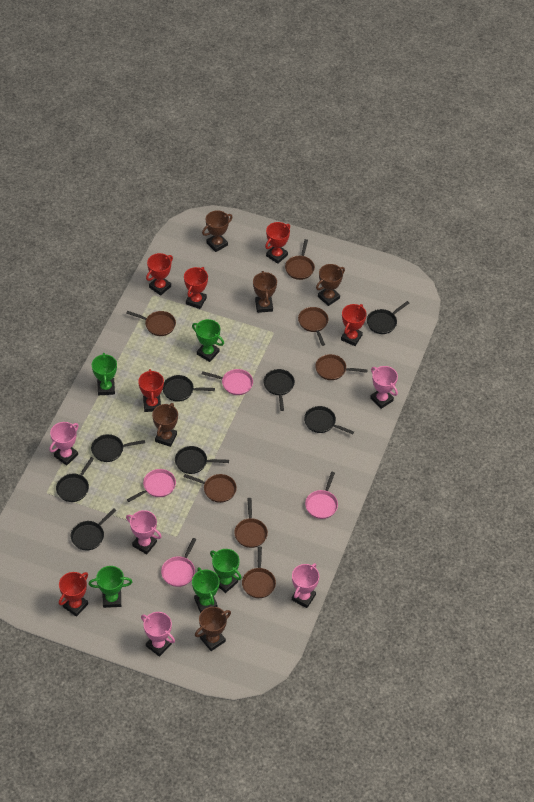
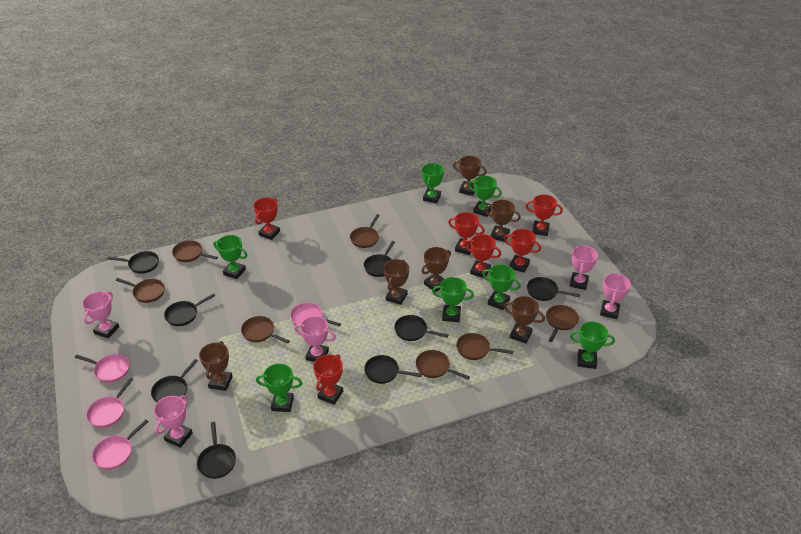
brown trophy: 5 -> 6
green trophy: 5 -> 7

